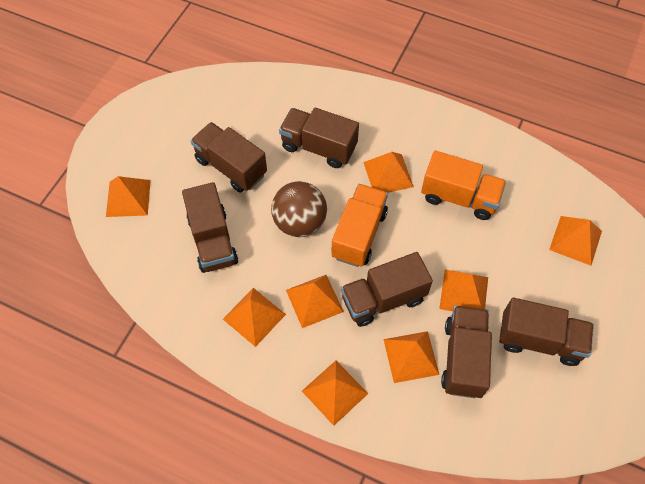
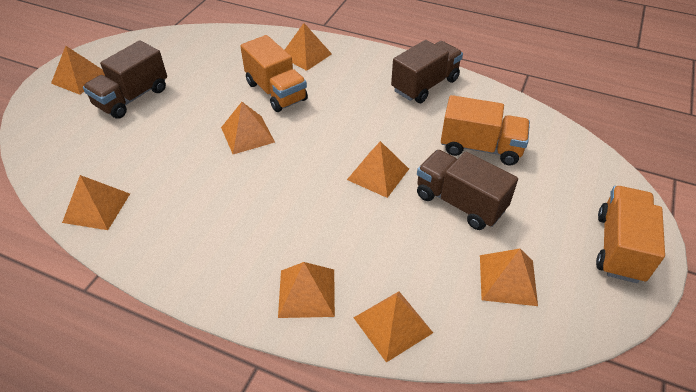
brown ball: 1 -> 0
brown truck: 6 -> 3
orange truck: 2 -> 3

